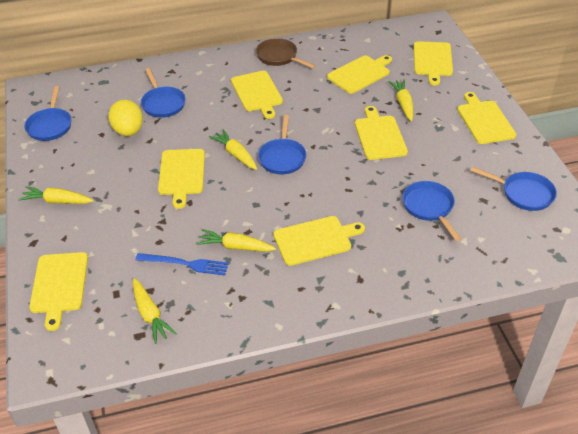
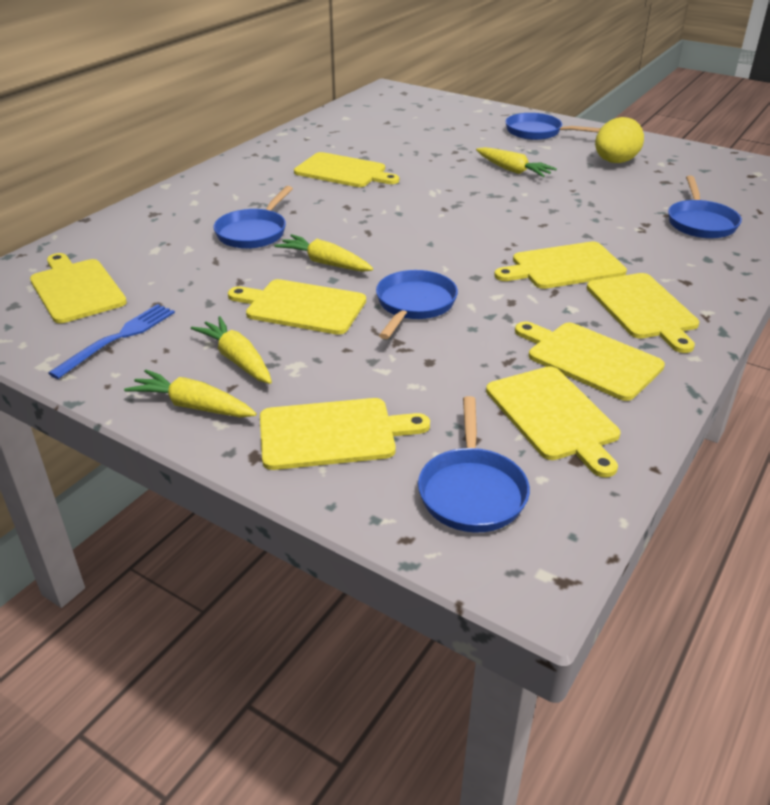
brown pan: 1 -> 0
yellow carrot: 5 -> 4

